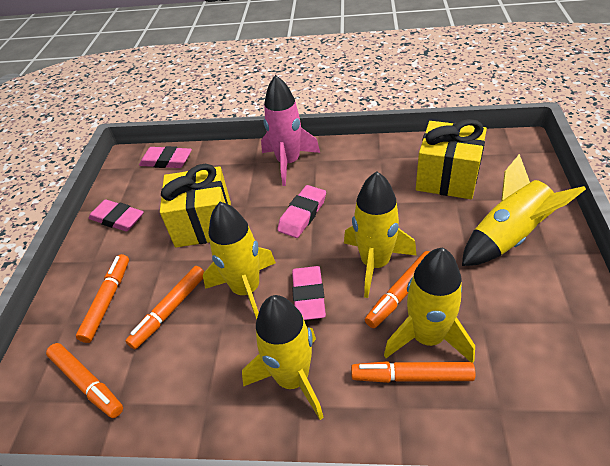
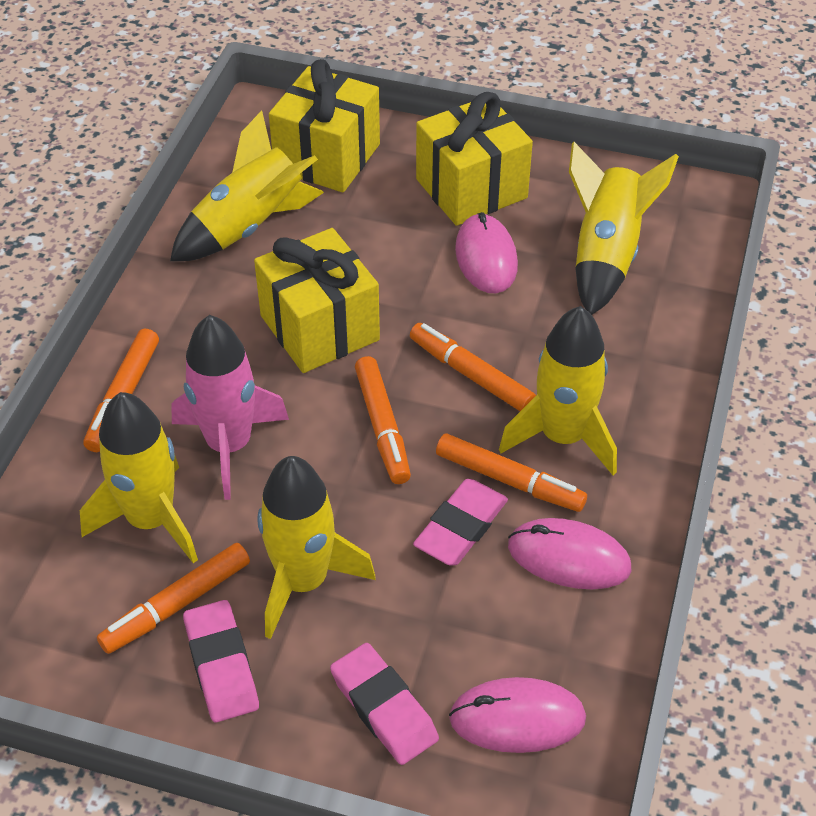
pink eraser: 4 -> 3
pink mouse: 0 -> 3
yellow gift: 2 -> 3

